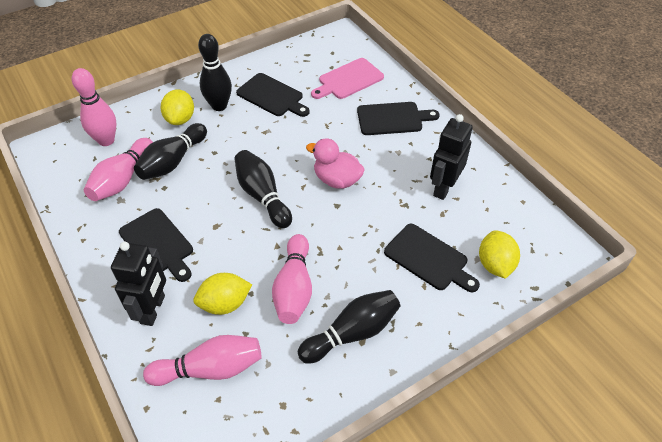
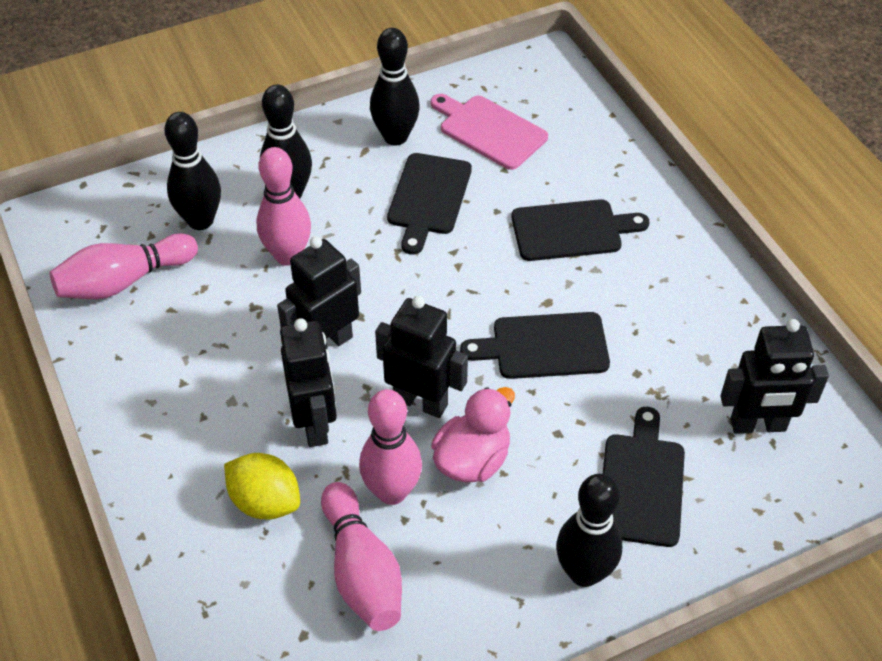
black robot: 2 -> 4
yellow lemon: 3 -> 1

